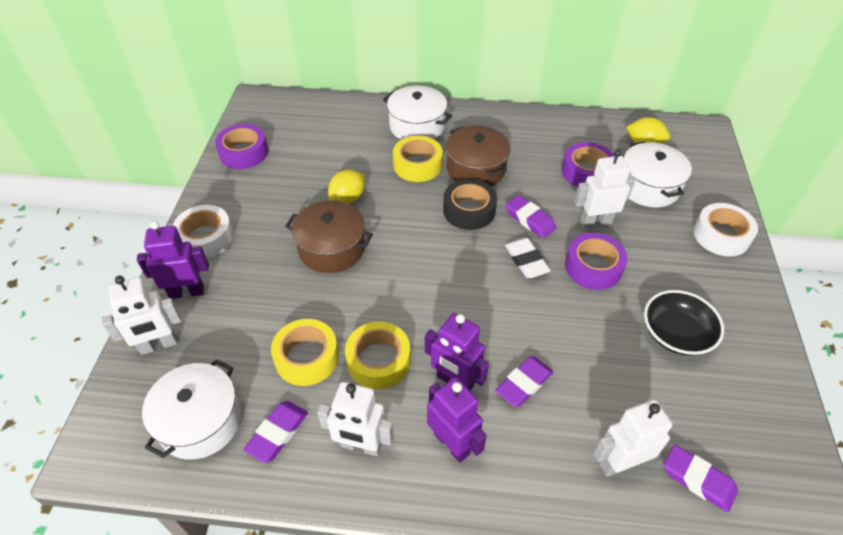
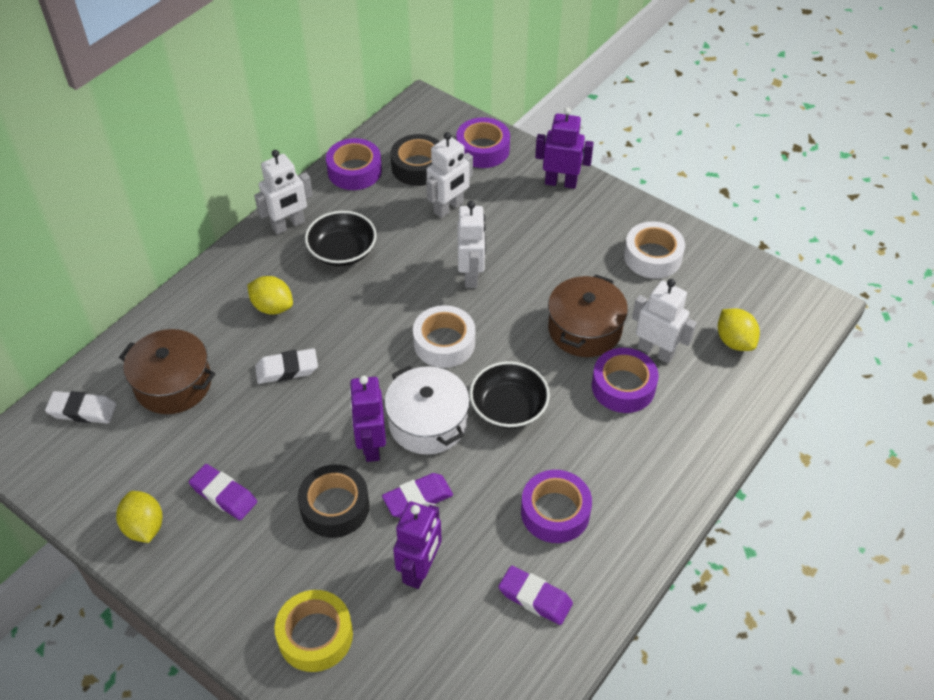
black bowl: 1 -> 2
black tape: 1 -> 2
purple eraser: 4 -> 3
purple tape: 3 -> 4
white eraser: 1 -> 2
white pot: 3 -> 1
yellow lemon: 2 -> 3
yellow tape: 3 -> 1

